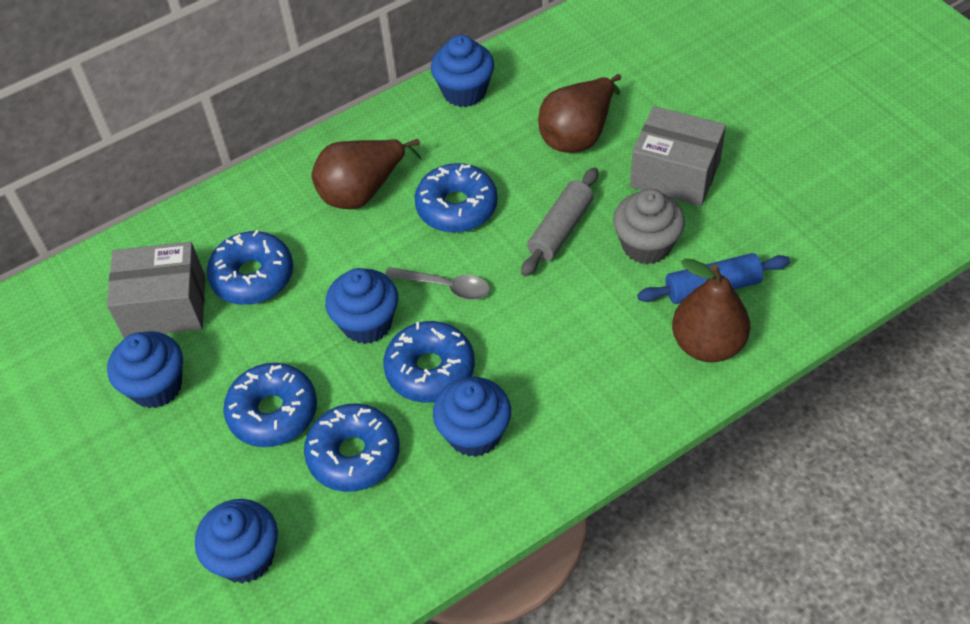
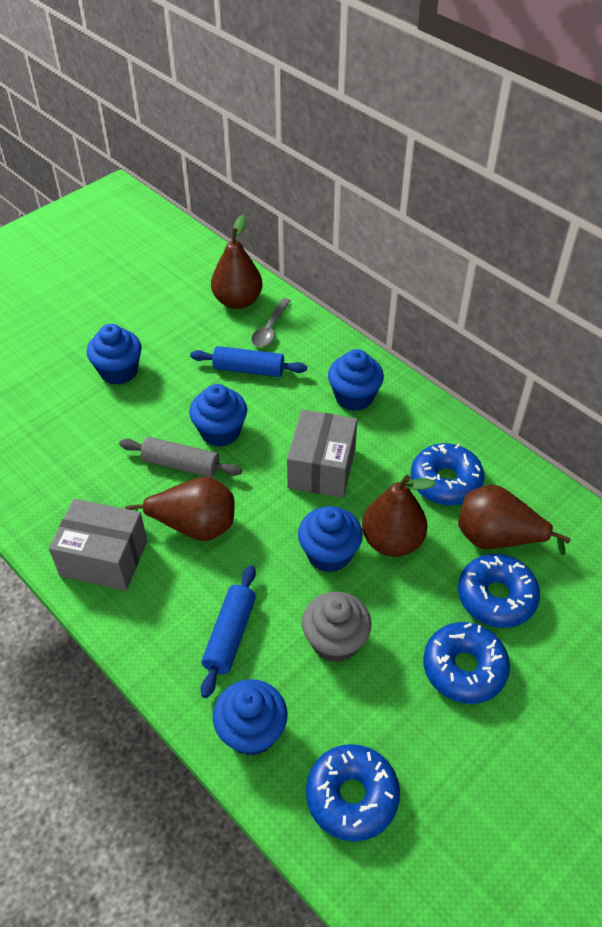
blue donut: 5 -> 4
blue rolling pin: 1 -> 2
brown pear: 3 -> 4

